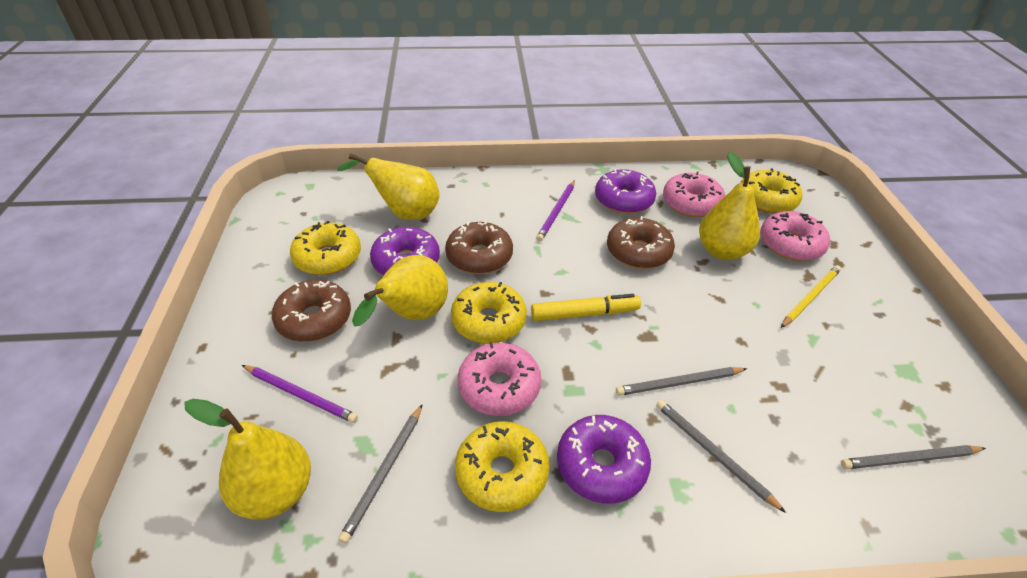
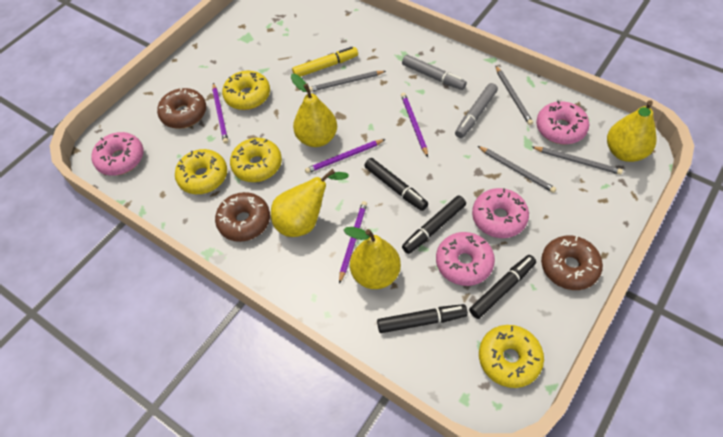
black marker: 0 -> 4
grey marker: 0 -> 2
pink donut: 3 -> 4
purple donut: 3 -> 0
purple pencil: 2 -> 4
yellow pencil: 1 -> 0

